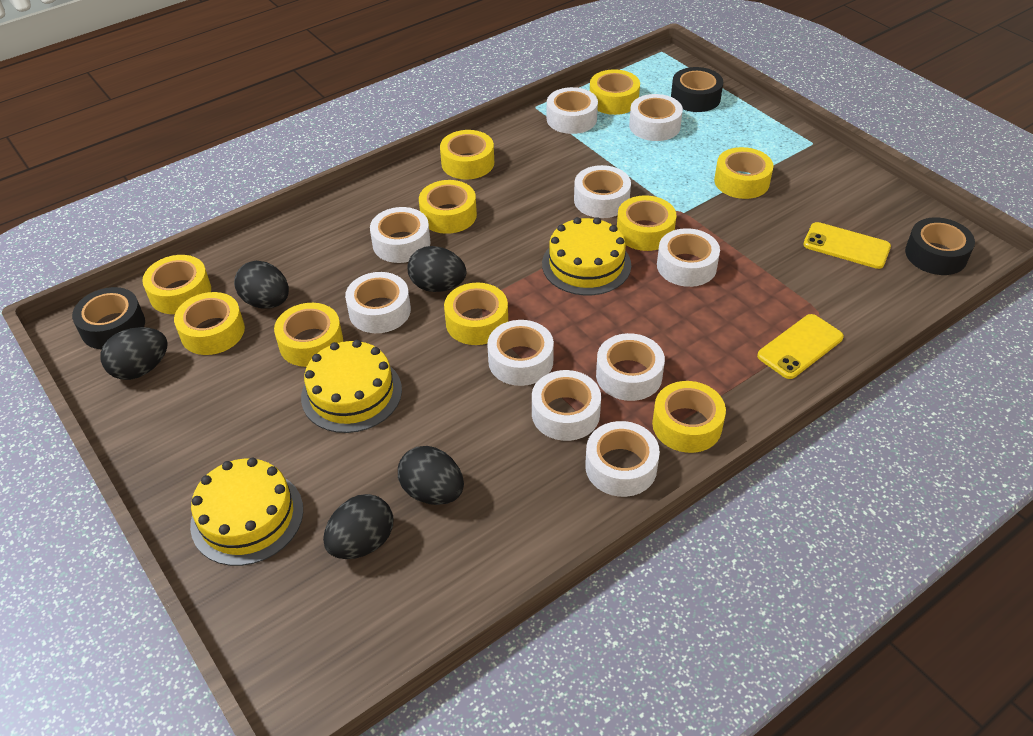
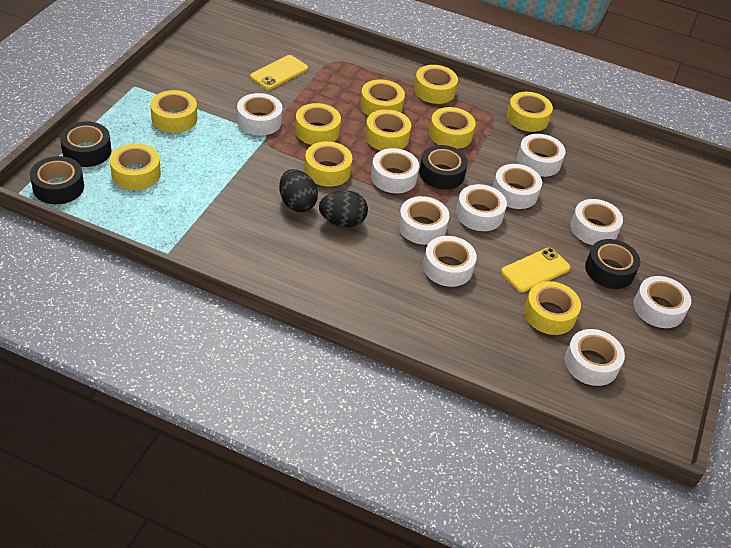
black egg: 5 -> 2
black tape: 3 -> 4
yellow cake: 3 -> 0

